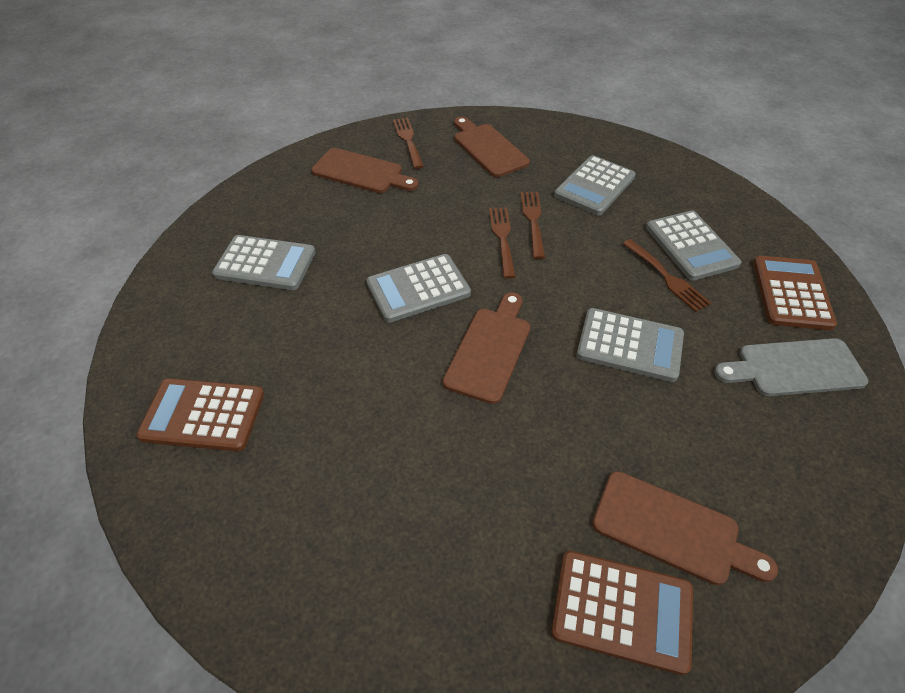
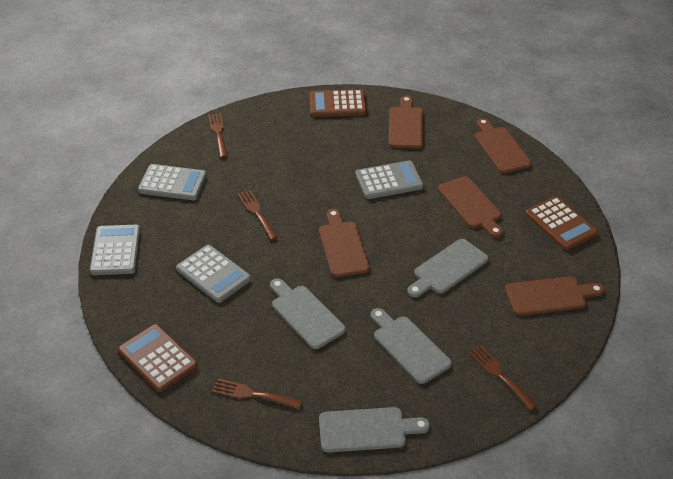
brown cutting board: 4 -> 5
grey calculator: 5 -> 4
grey cutting board: 1 -> 4

